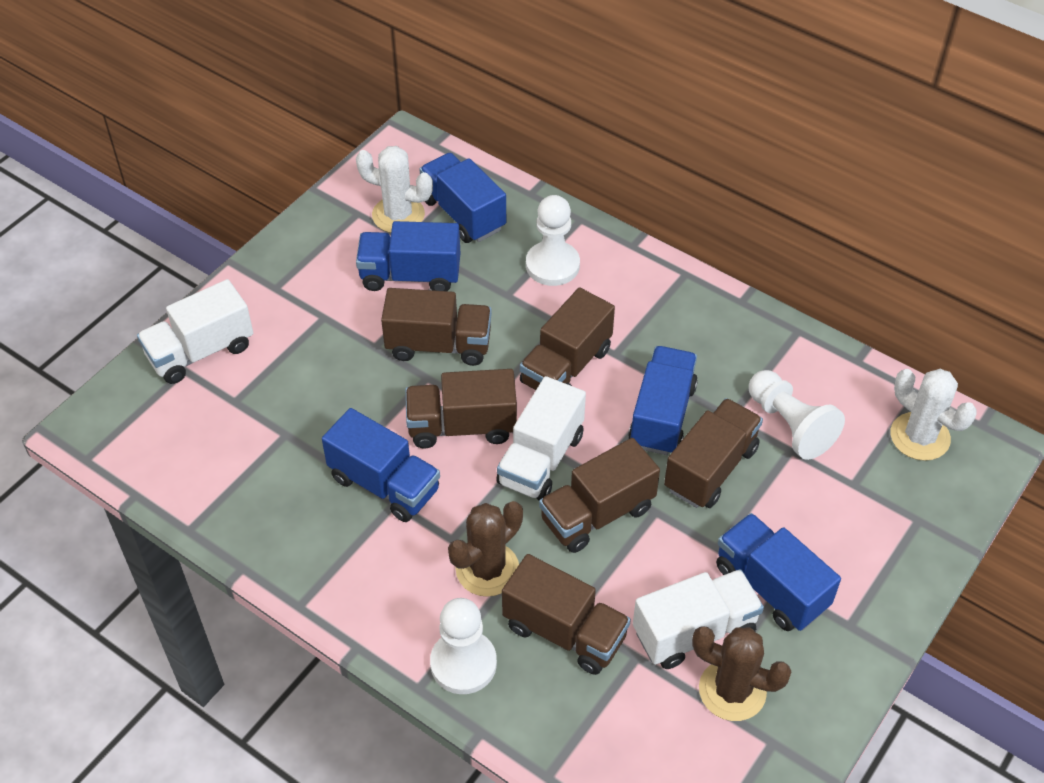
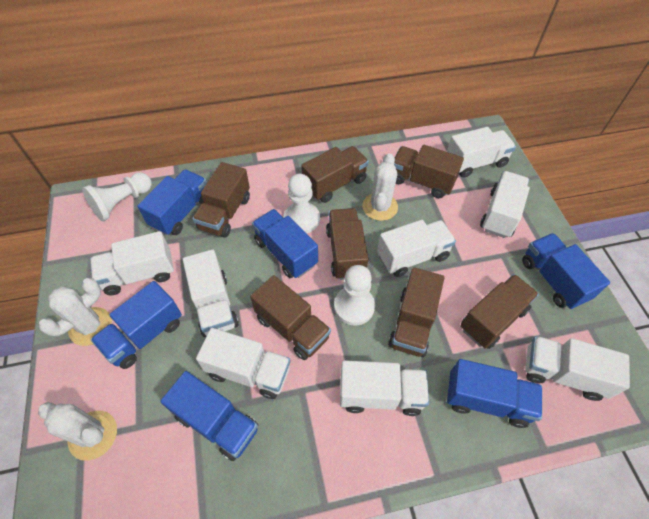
blue truck: 5 -> 6
brown cactus: 2 -> 0
brown truck: 6 -> 7
white cactus: 2 -> 3
white truck: 3 -> 8

